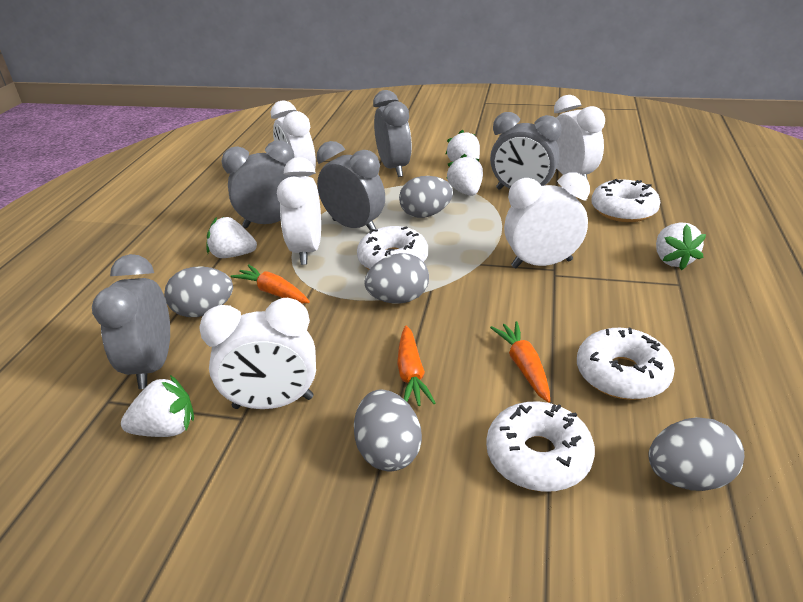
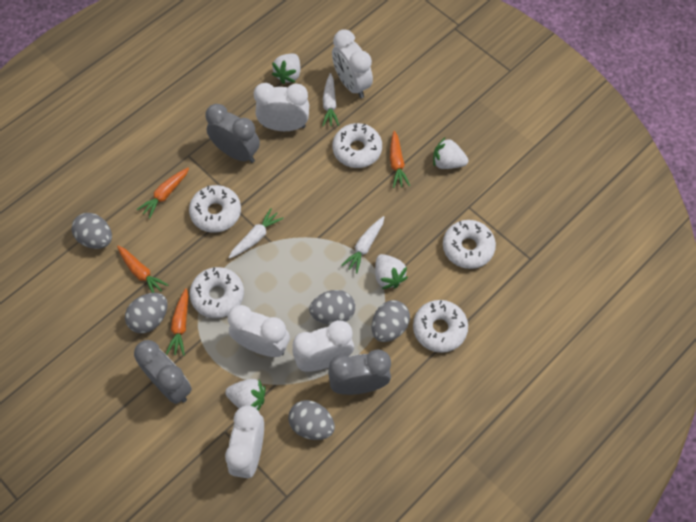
grey clock: 5 -> 3
orange carrot: 3 -> 4
white carrot: 0 -> 3
white donut: 4 -> 5
white strawberry: 5 -> 4

